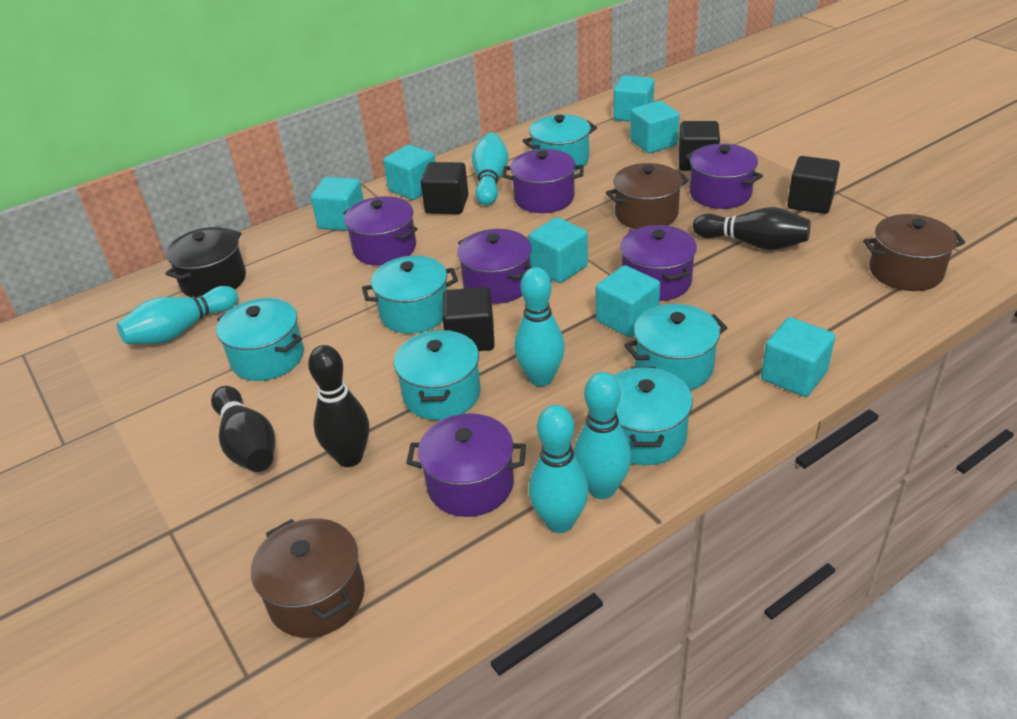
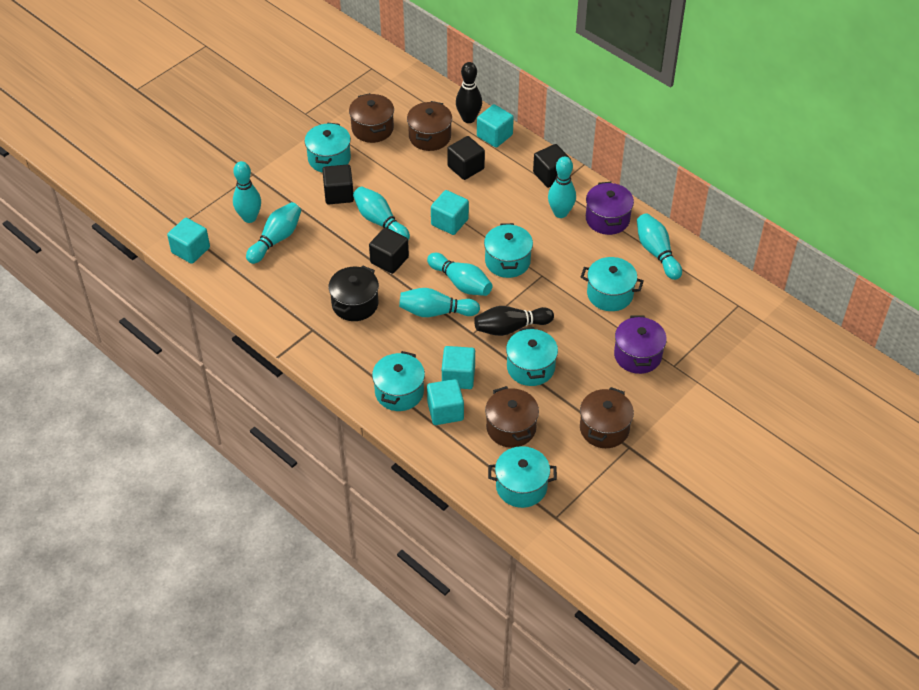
black bowling pin: 3 -> 2
brown pot: 3 -> 4
purple pot: 6 -> 2
turquoise bowling pin: 5 -> 7
turquoise cube: 7 -> 5

